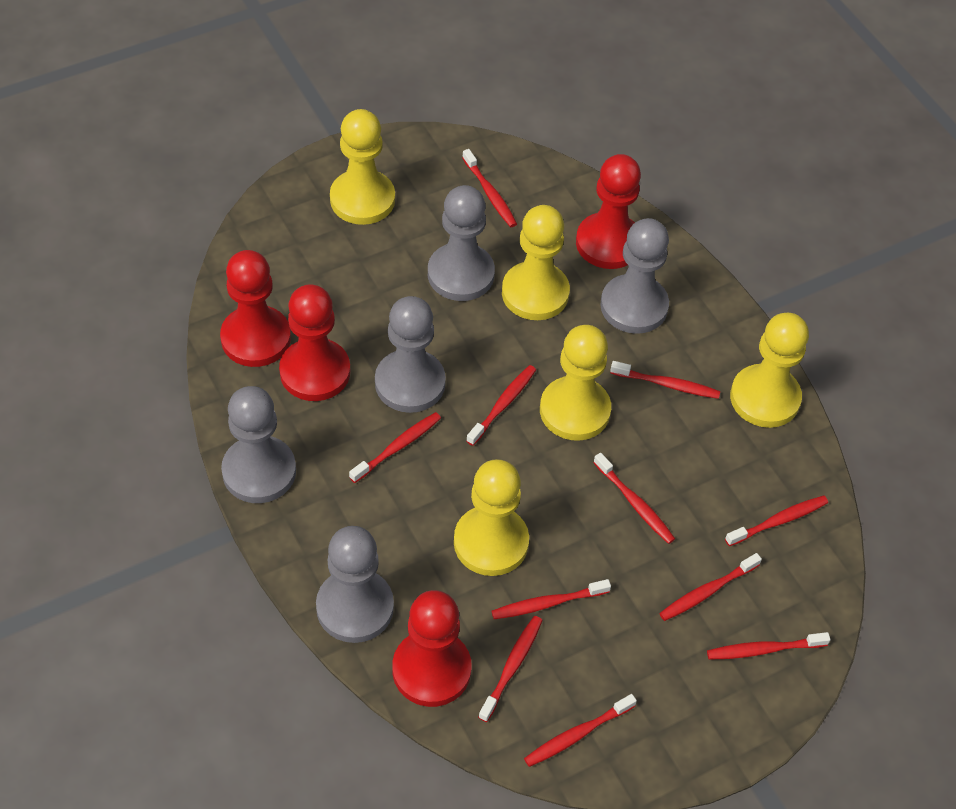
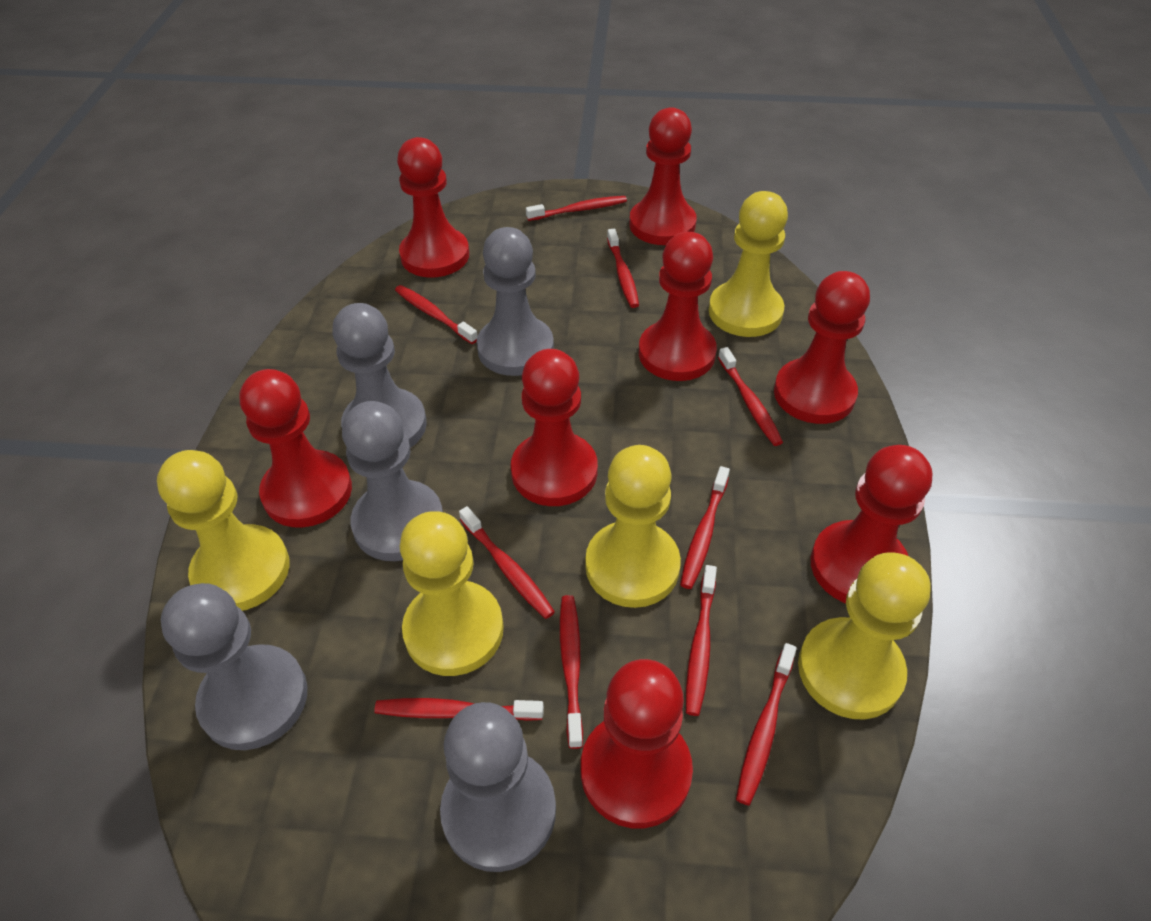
red pawn: 4 -> 8
red toothbrush: 11 -> 10

